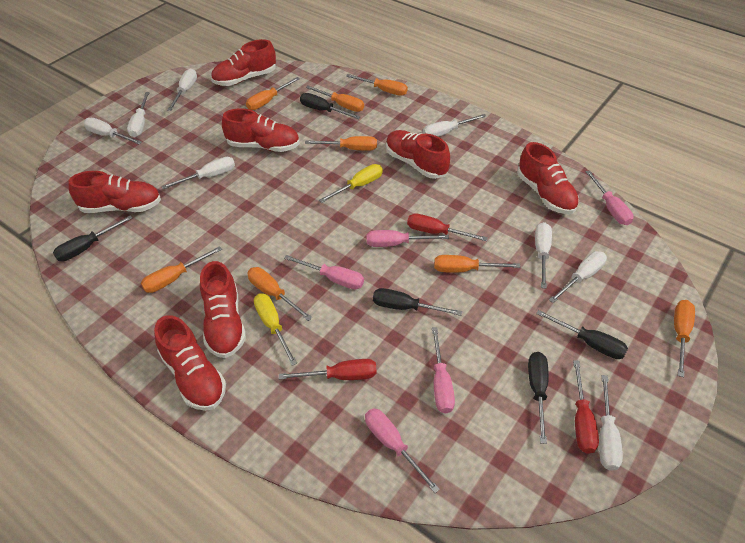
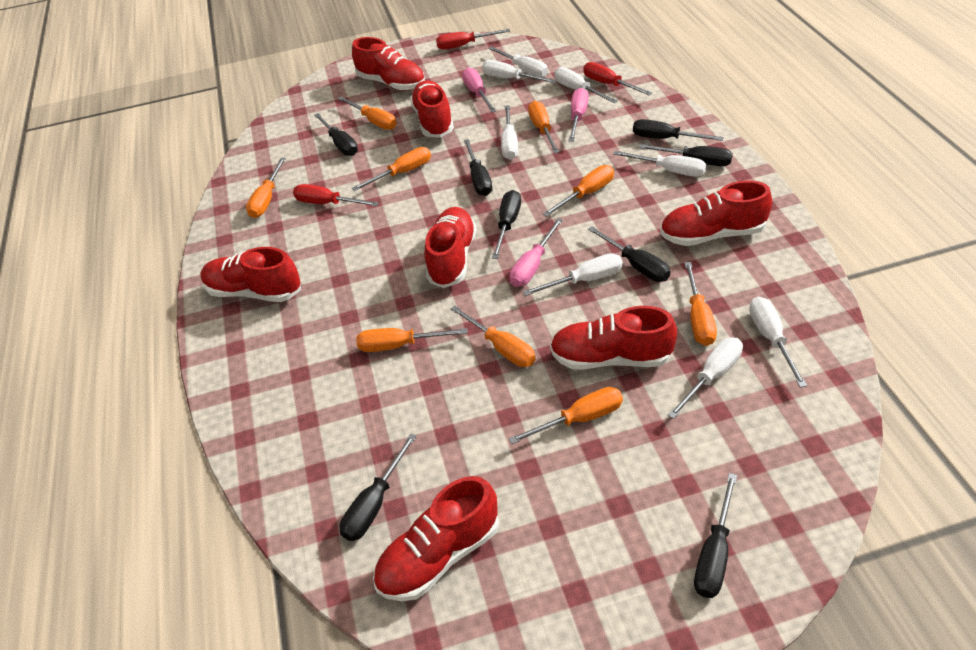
black screwdriver: 5 -> 8
orange screwdriver: 8 -> 9
pink screwdriver: 5 -> 3
yellow screwdriver: 2 -> 0

